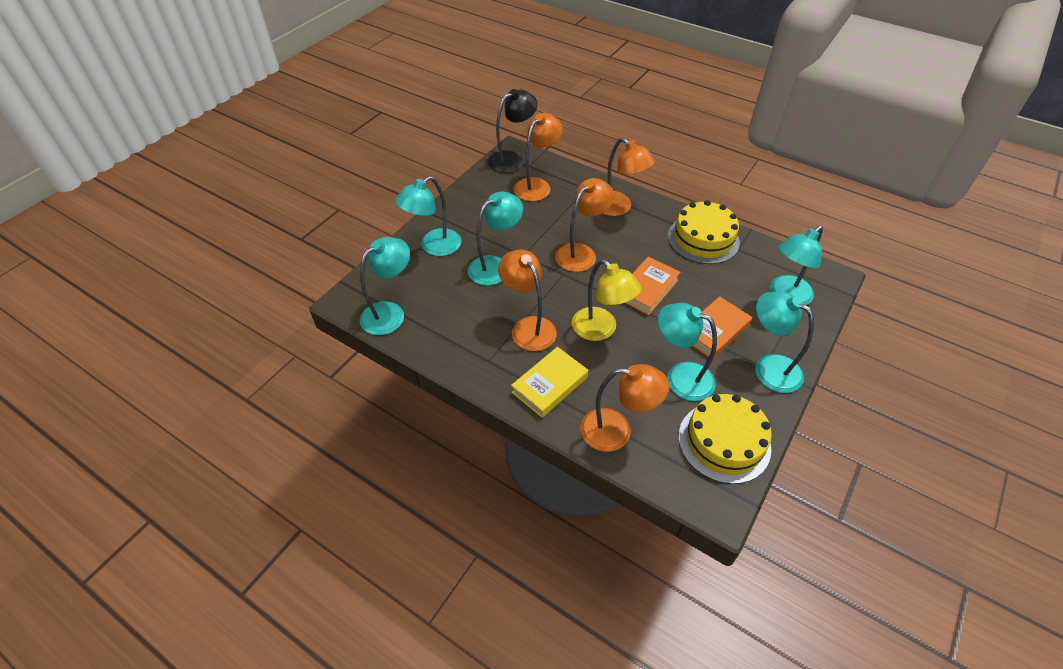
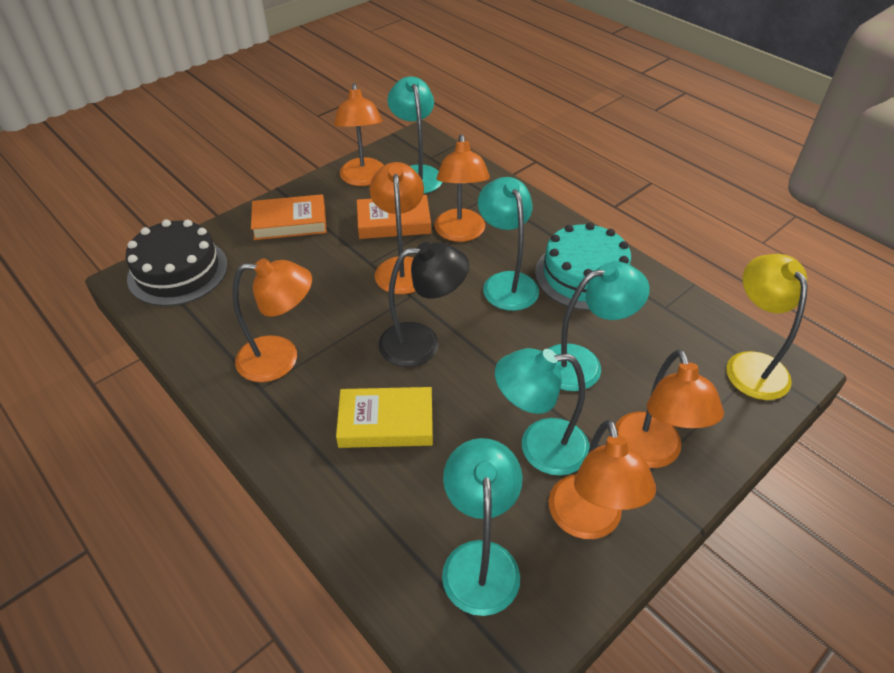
black cake: 0 -> 1
orange lamp: 5 -> 6
turquoise cake: 0 -> 1
turquoise lamp: 6 -> 5
yellow cake: 2 -> 0

